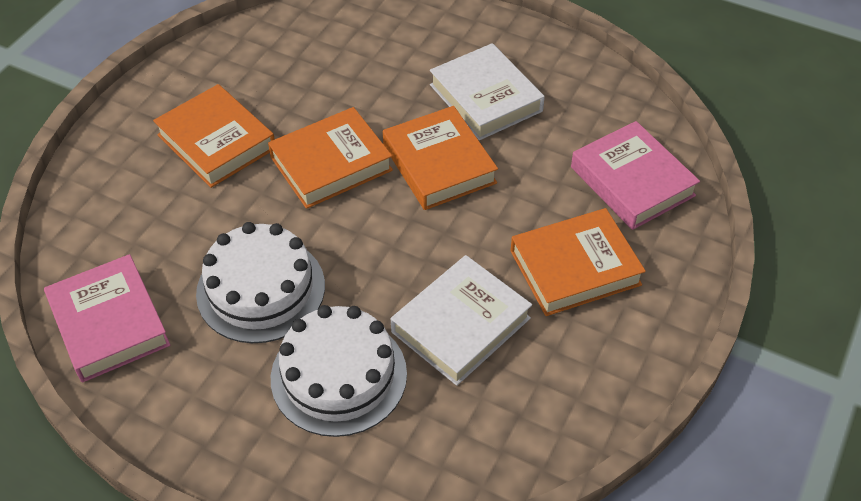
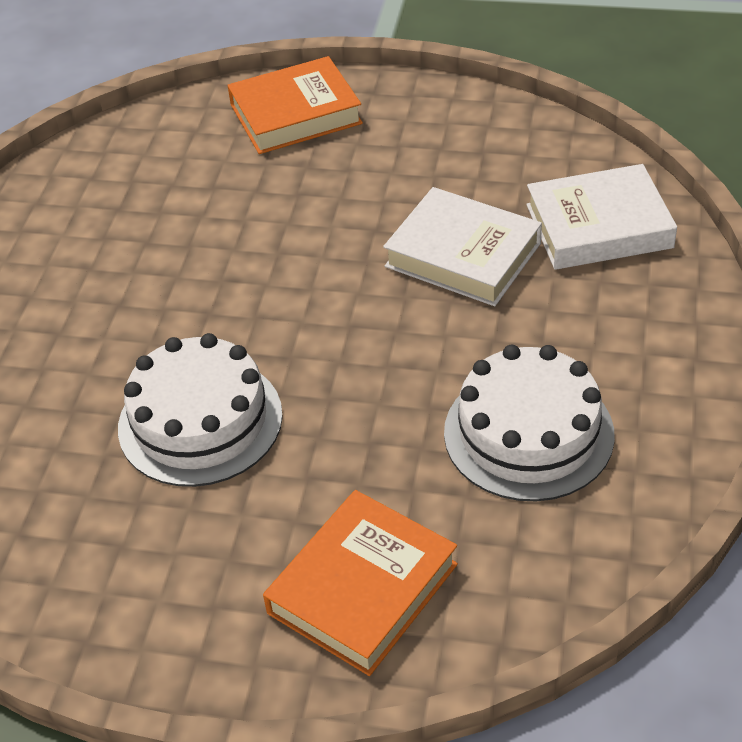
orange book: 4 -> 2
pink book: 2 -> 0

